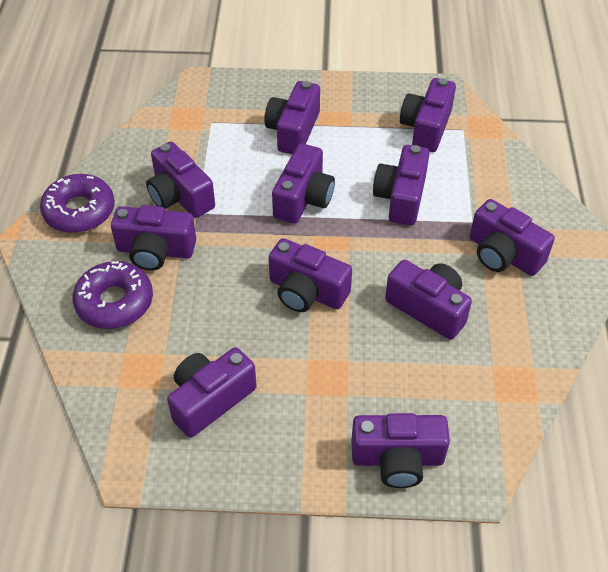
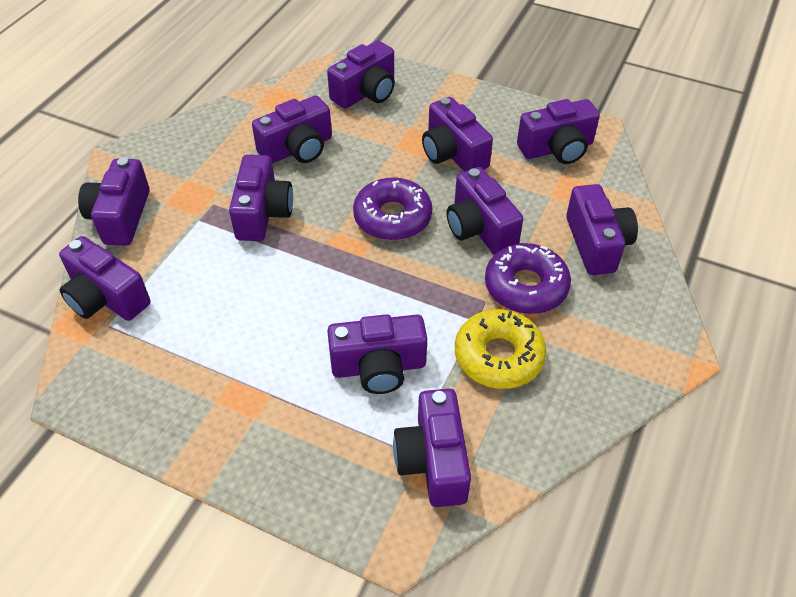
yellow donut: 0 -> 1

